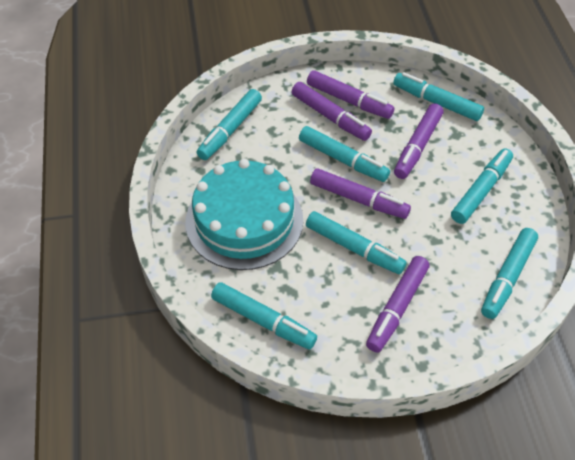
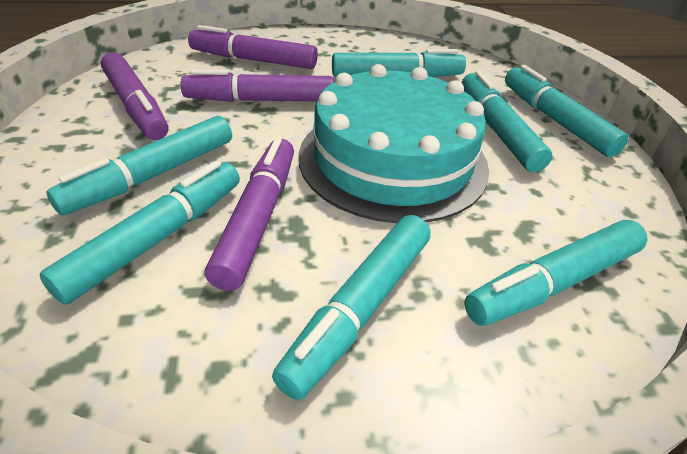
purple marker: 5 -> 4

